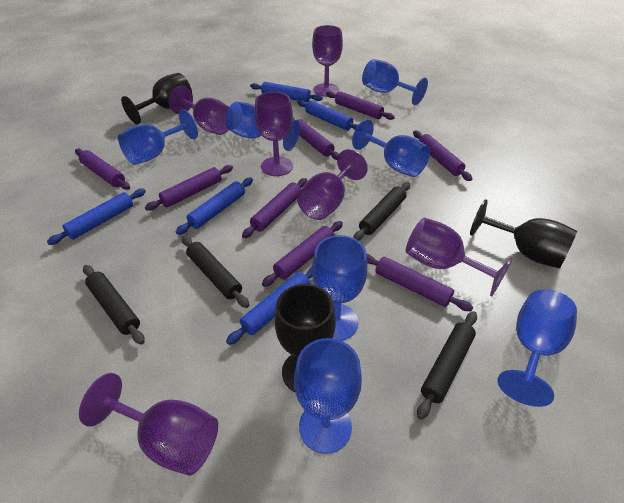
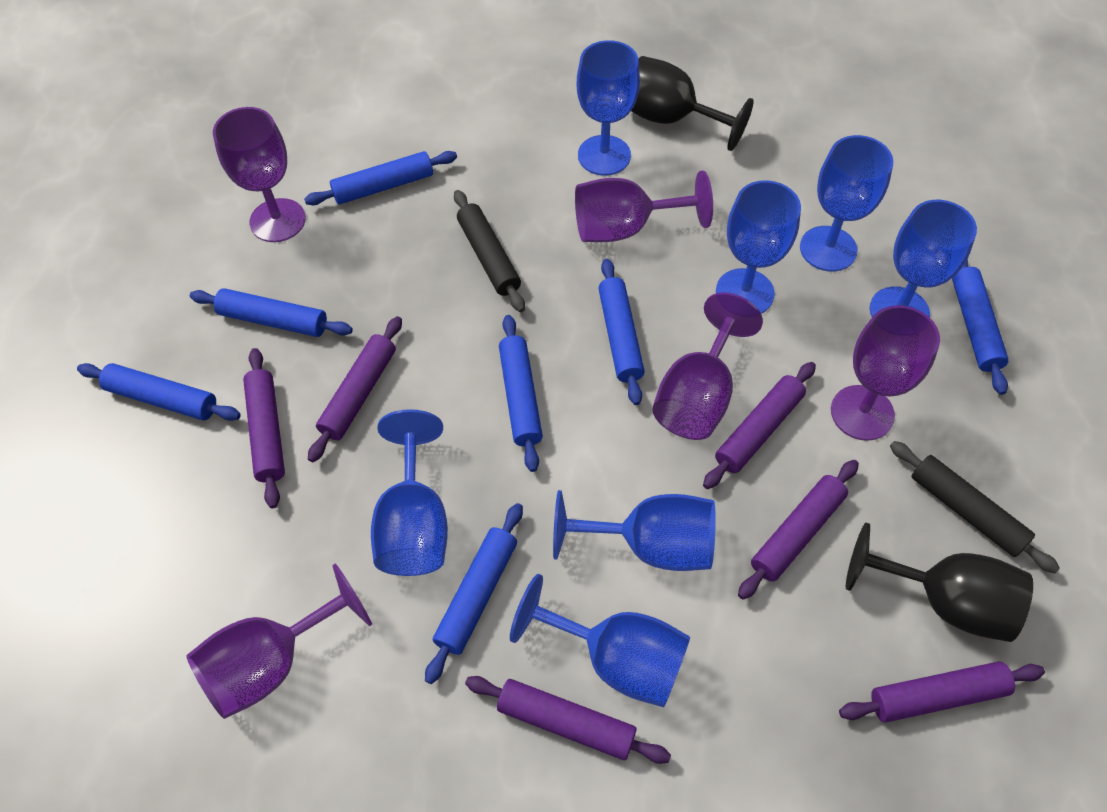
black goblet: 3 -> 2
black rolling pin: 4 -> 2
blue rolling pin: 5 -> 7
purple goblet: 6 -> 5
purple rolling pin: 8 -> 6

